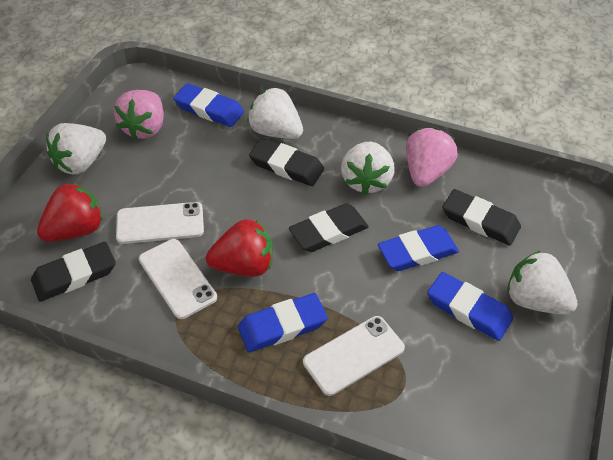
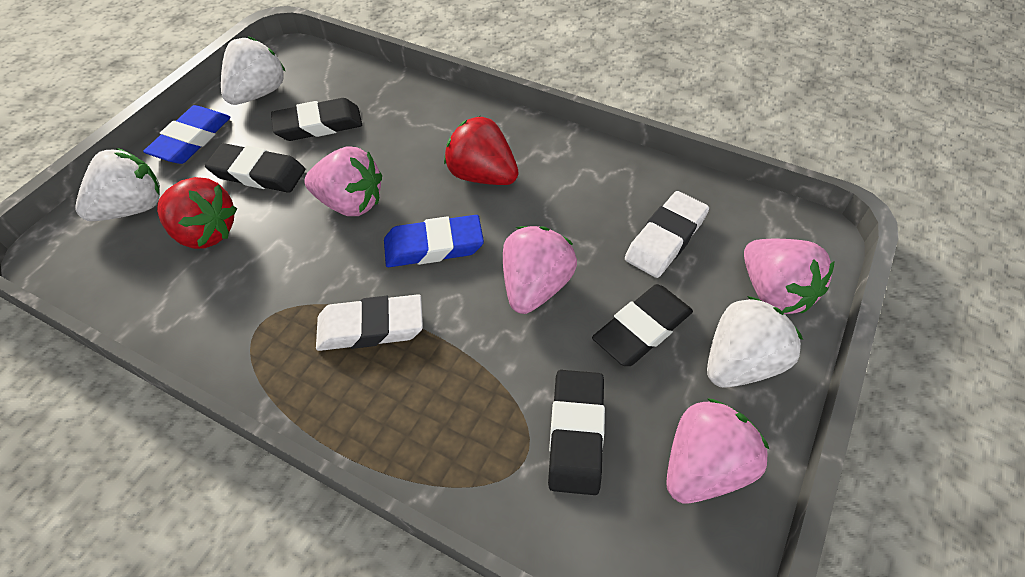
blue eraser: 4 -> 2
pink strawberry: 2 -> 4
white eraser: 0 -> 2
white phone: 3 -> 0
white strawberry: 4 -> 3

